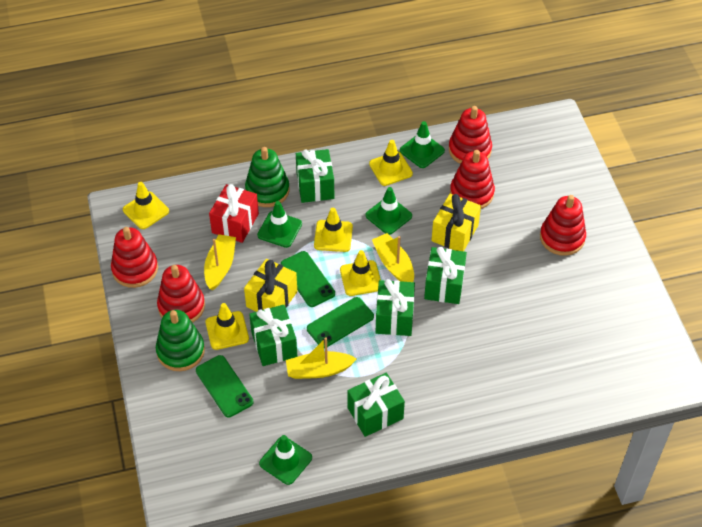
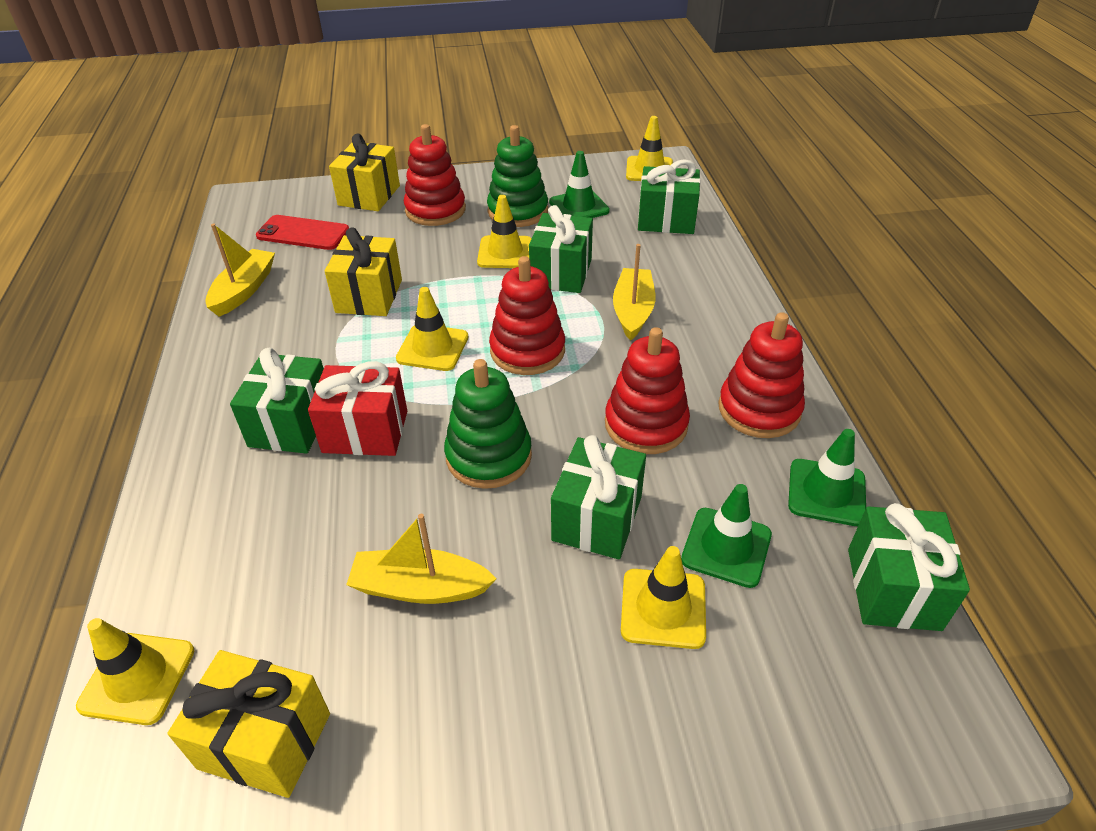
green phone: 3 -> 0
green traffic cone: 4 -> 3
red phone: 0 -> 1
red stacking toy: 5 -> 4
yellow gift: 2 -> 3

